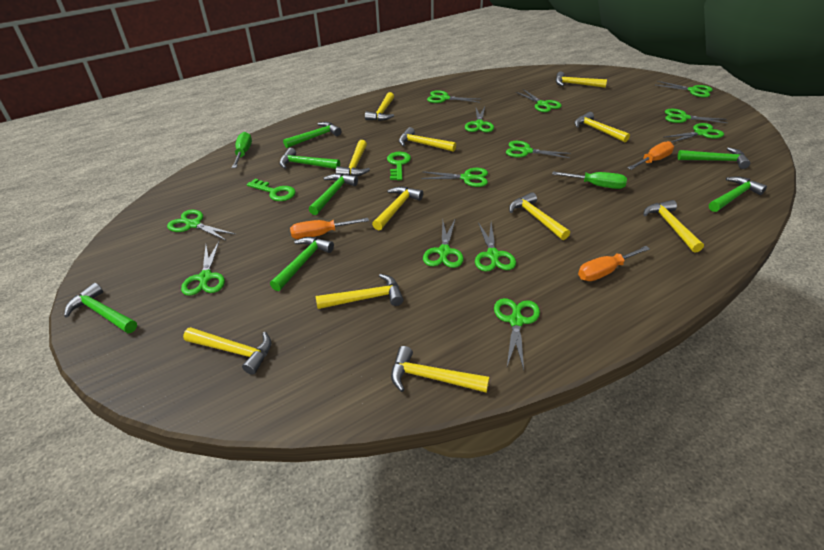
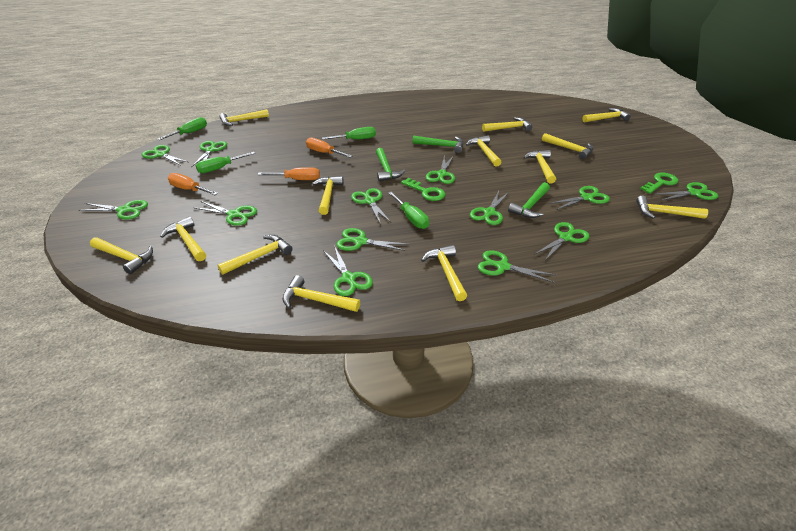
green hammer: 7 -> 3
green screwdriver: 2 -> 4
yellow hammer: 11 -> 13

